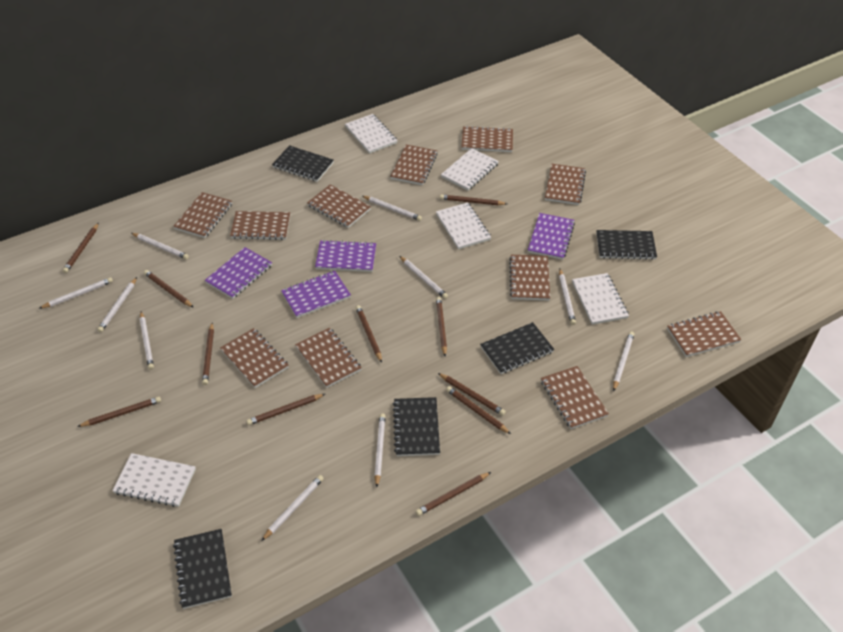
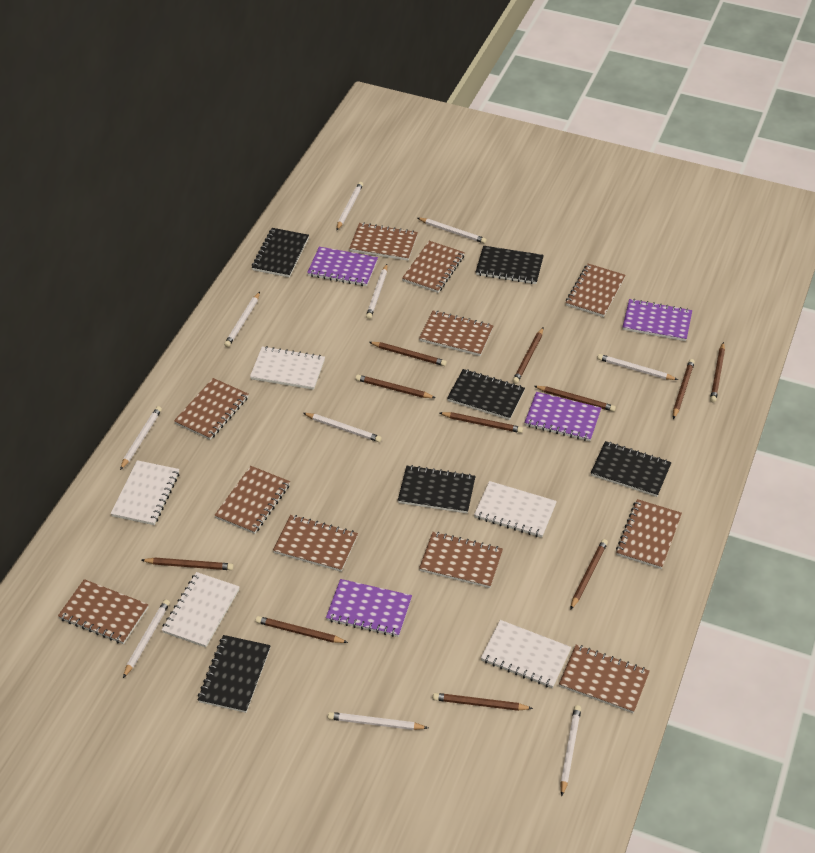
black notebook: 5 -> 6

